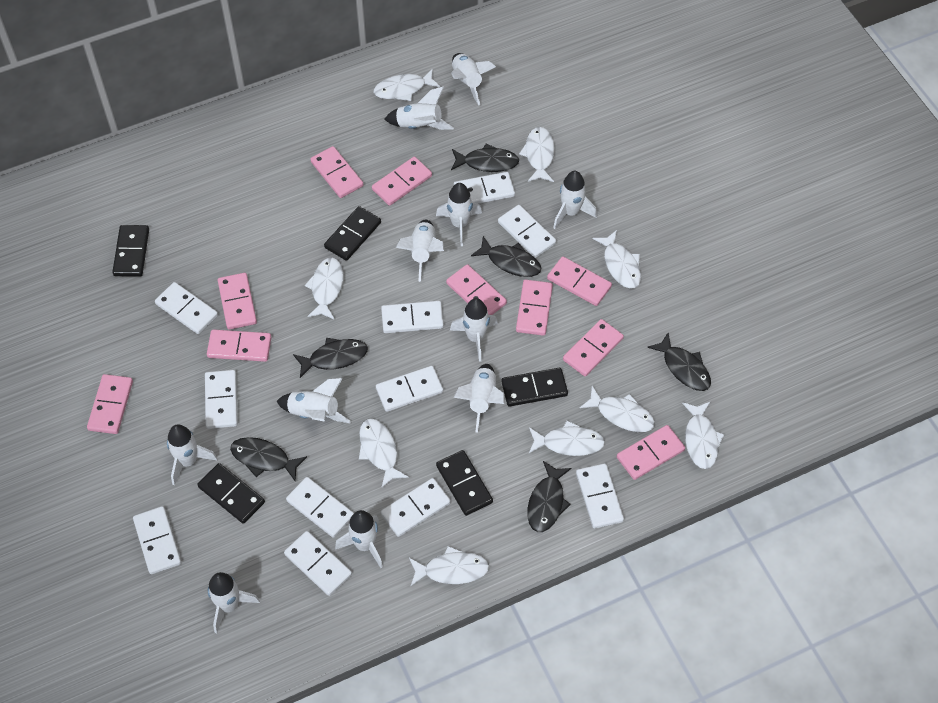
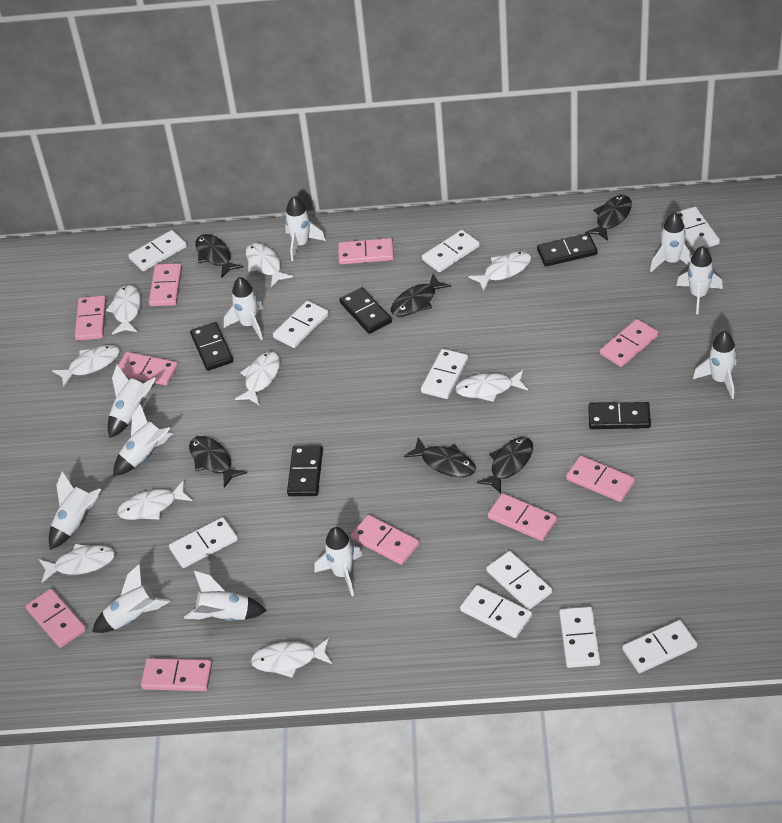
white domino: 11 -> 10

